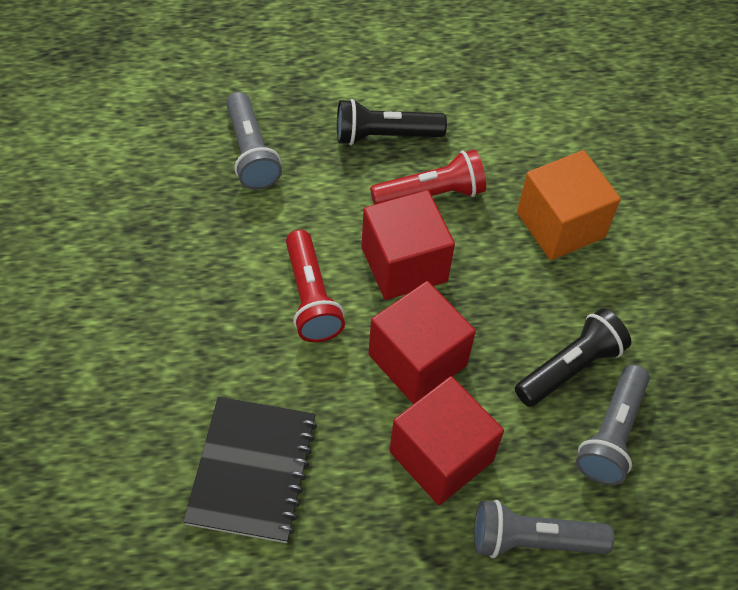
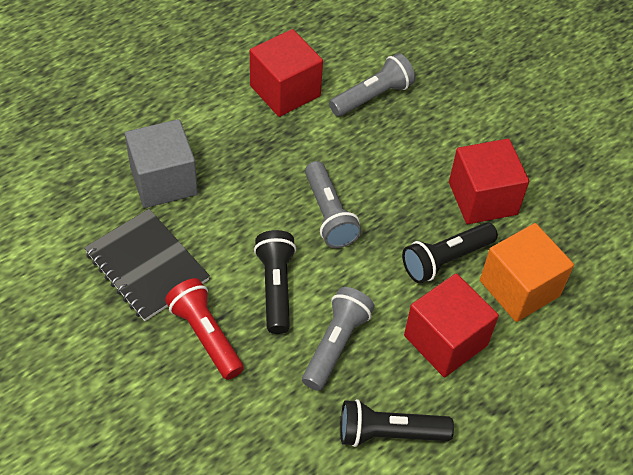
black flashlight: 2 -> 3
grey cube: 0 -> 1
red flashlight: 2 -> 1

